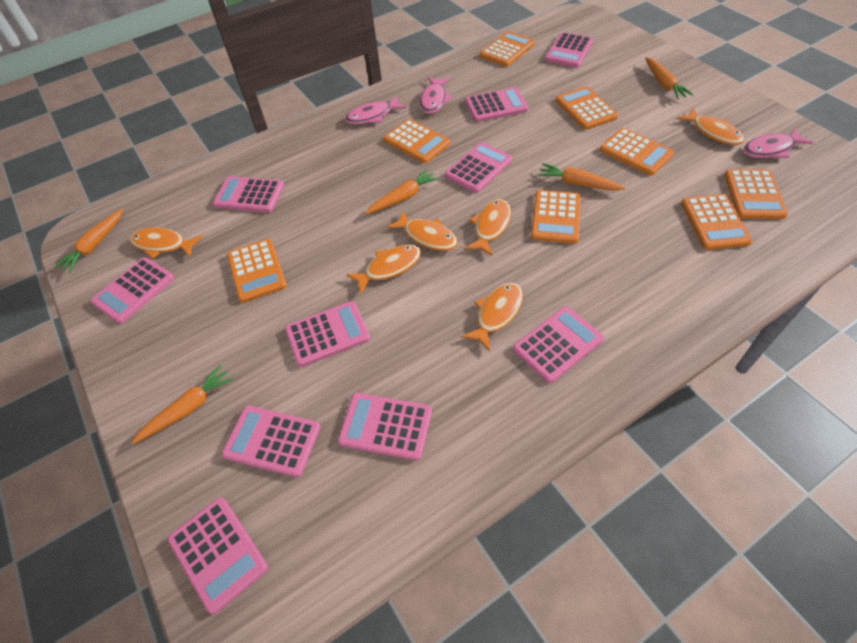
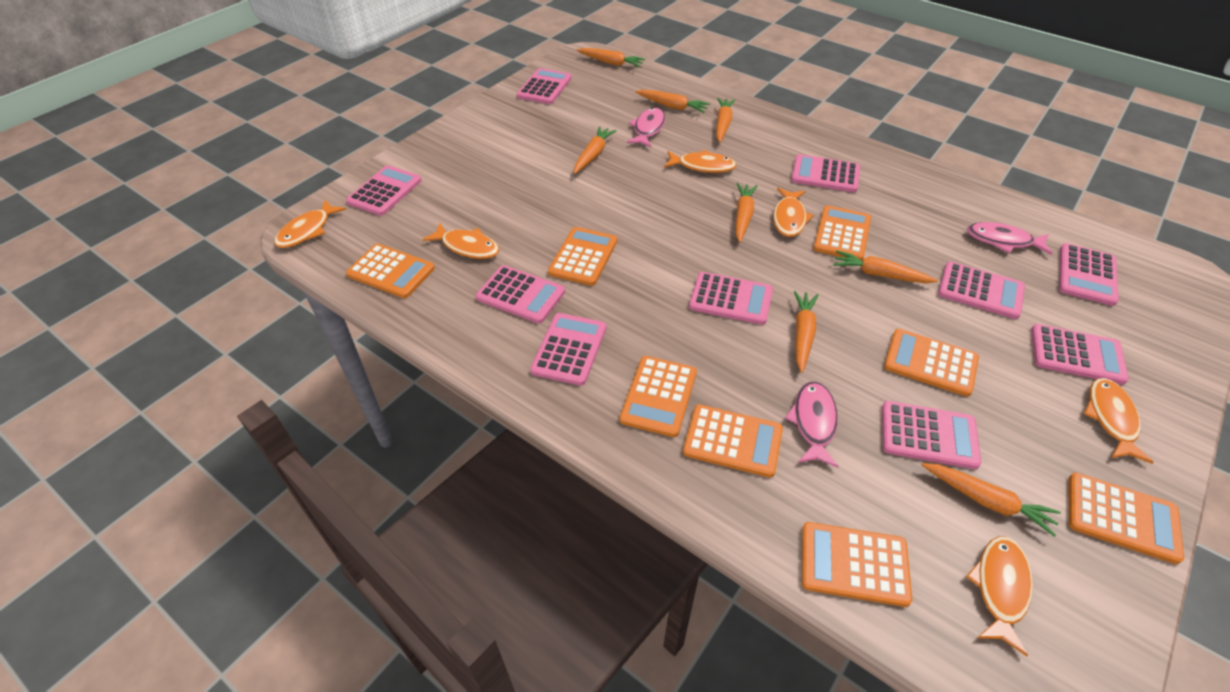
orange carrot: 5 -> 8

